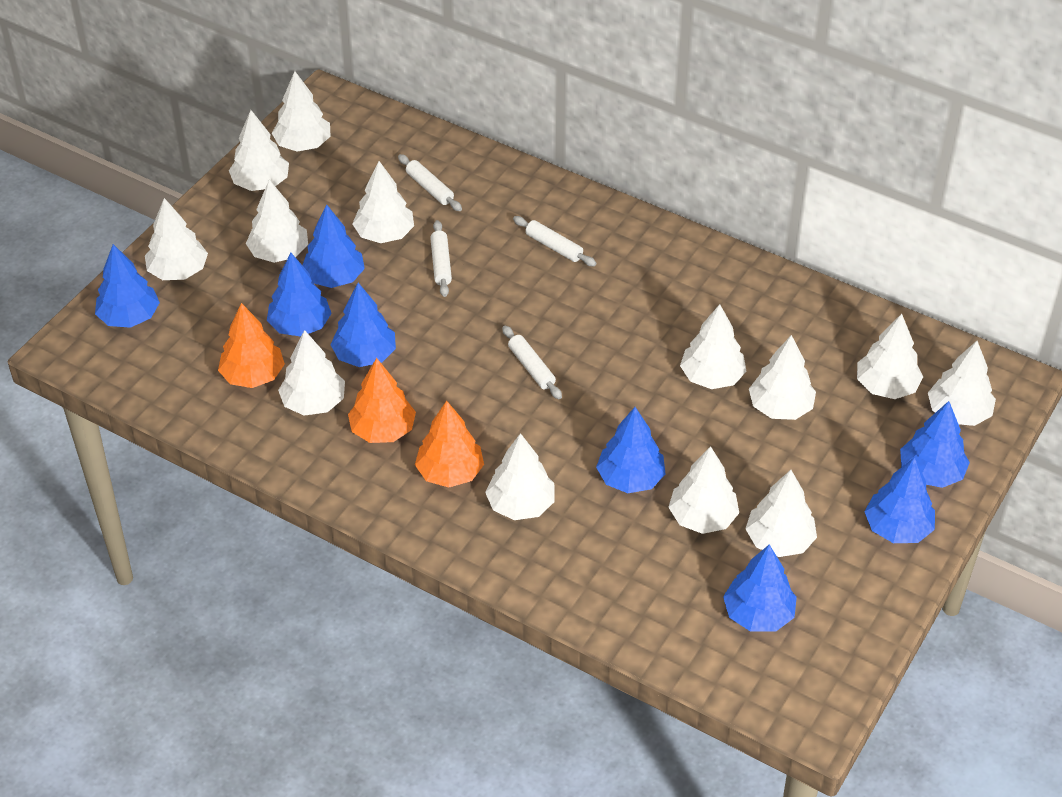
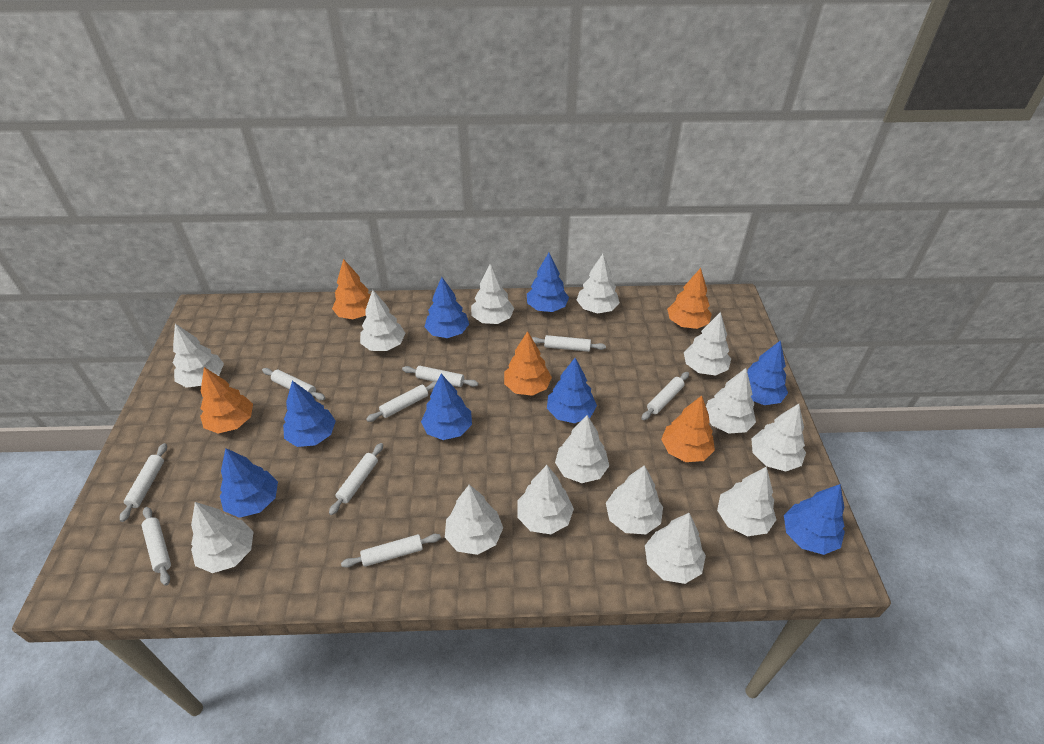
orange tree: 3 -> 5
white rolling pin: 4 -> 9
white tree: 13 -> 14

